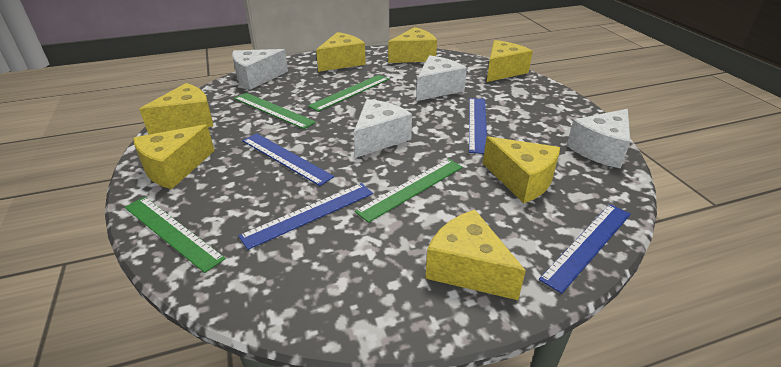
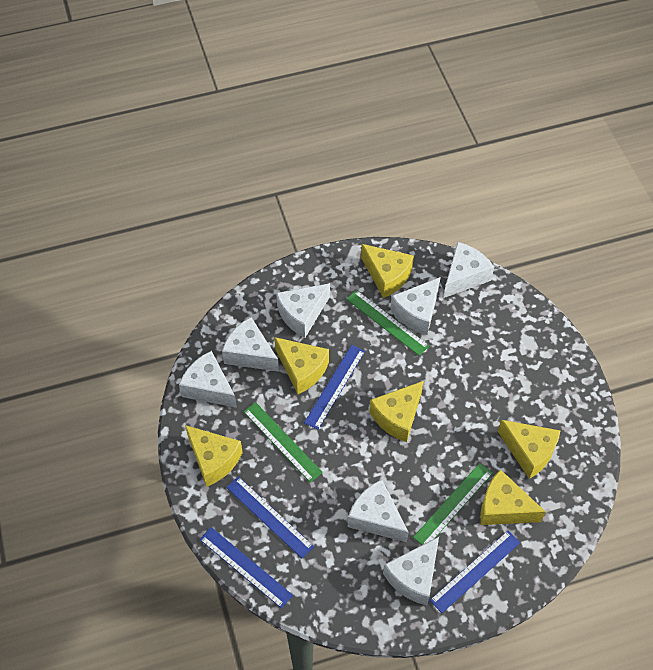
green ruler: 4 -> 3
white cheese: 4 -> 7
yellow cheese: 7 -> 6

